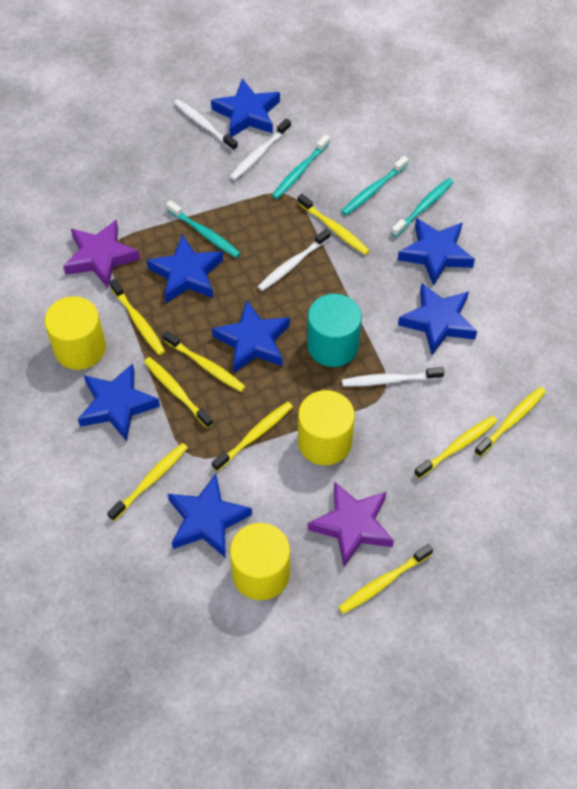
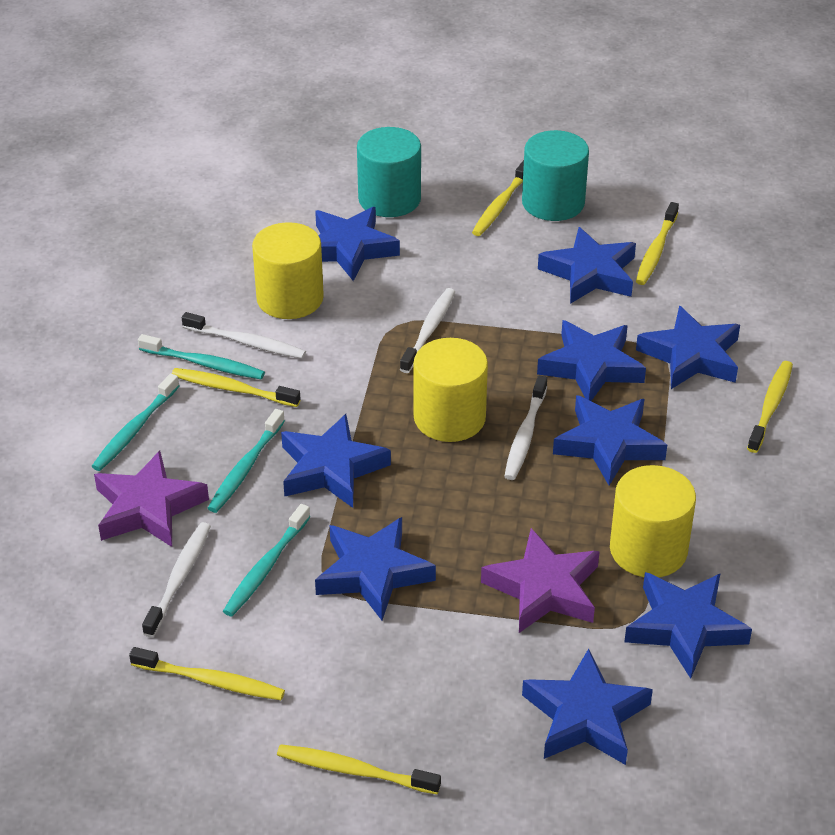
blue star: 7 -> 9
turquoise cylinder: 1 -> 2
yellow toothbrush: 9 -> 6

